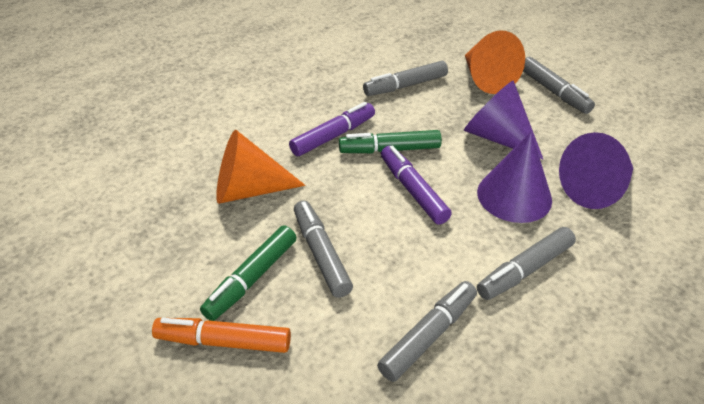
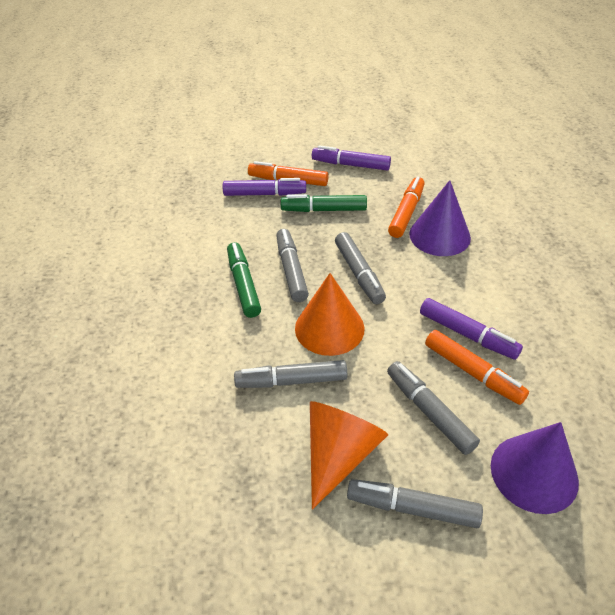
orange marker: 1 -> 3
purple cone: 3 -> 2
purple marker: 2 -> 3

